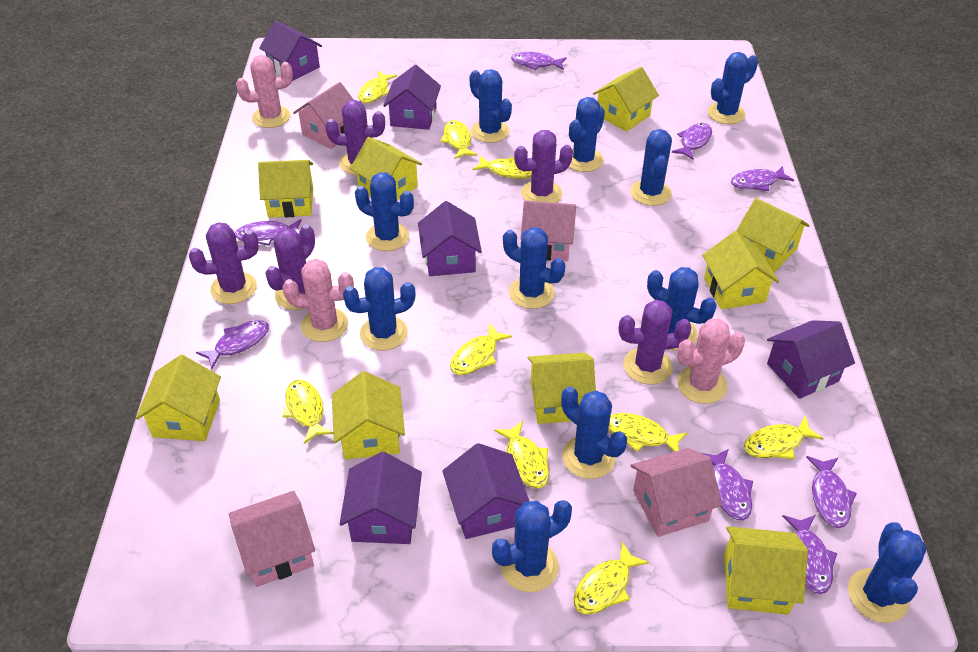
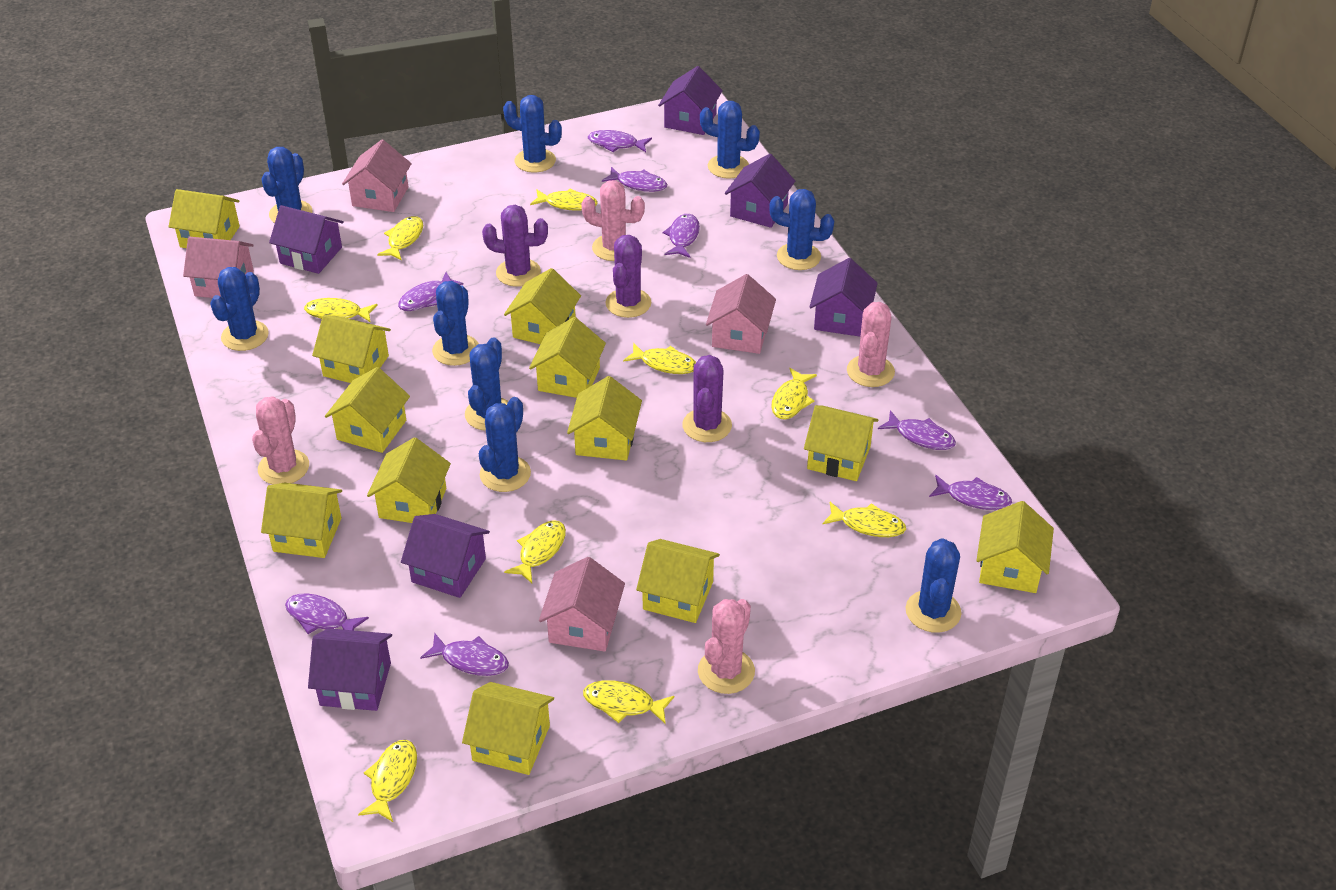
blue cactus: 11 -> 9
pink cactus: 3 -> 4
purple cactus: 5 -> 3
yellow house: 9 -> 12

